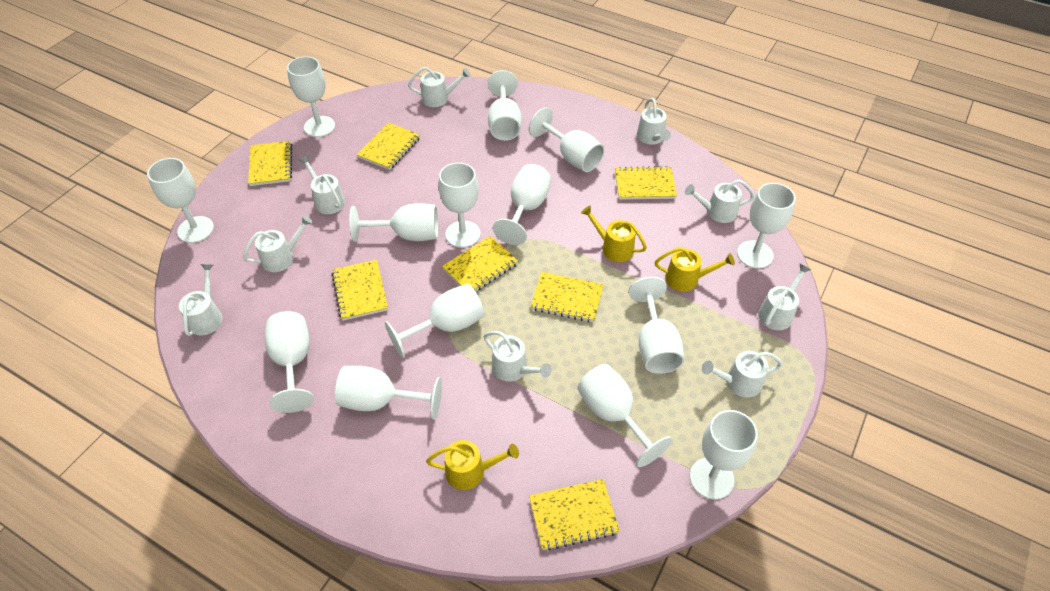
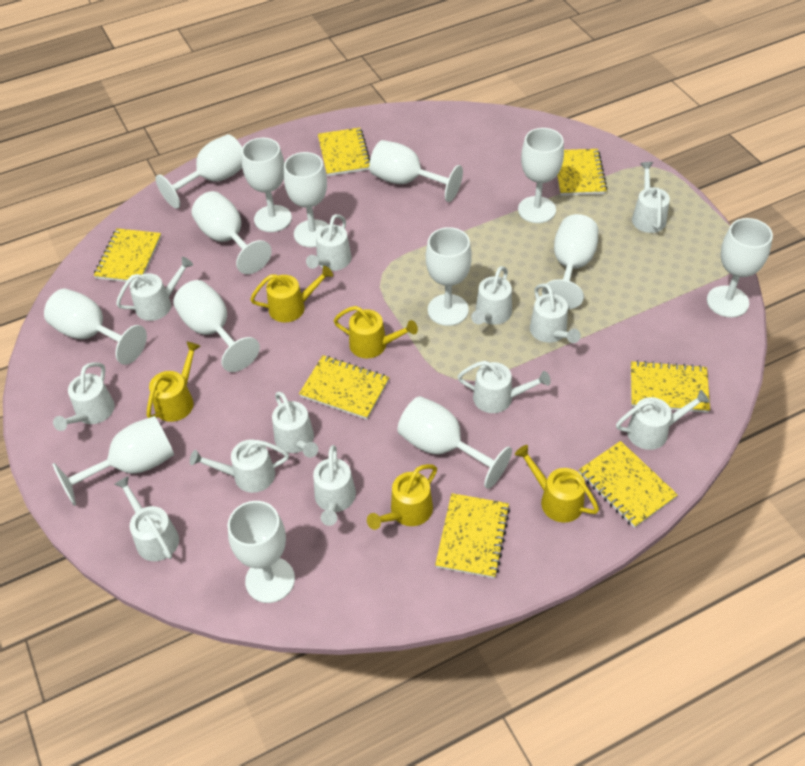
white watering can: 9 -> 12
yellow watering can: 3 -> 5

